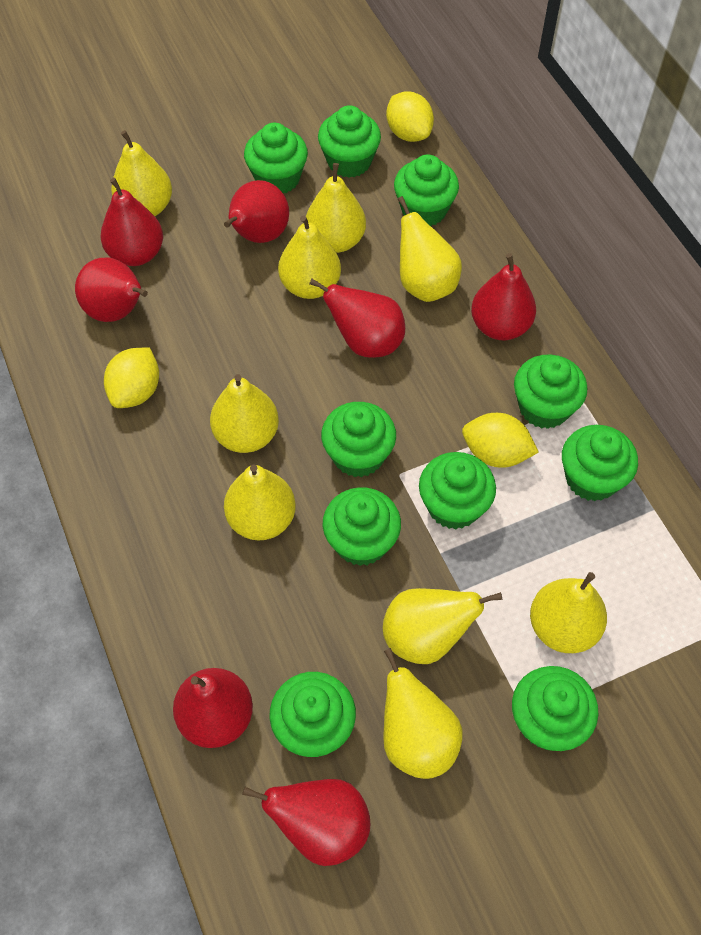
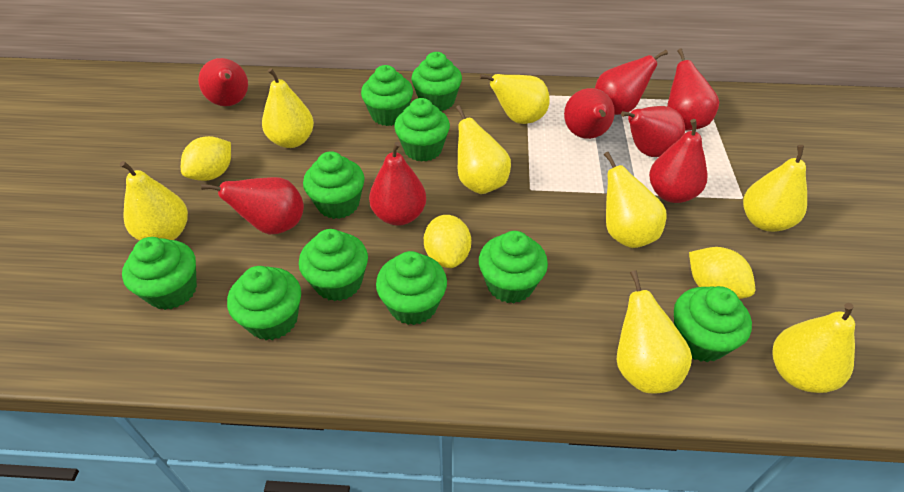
red pear: 7 -> 8
yellow pear: 9 -> 8

